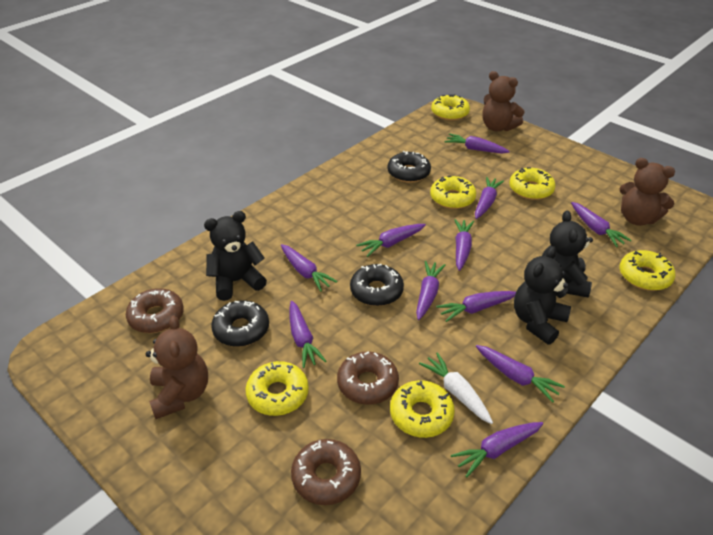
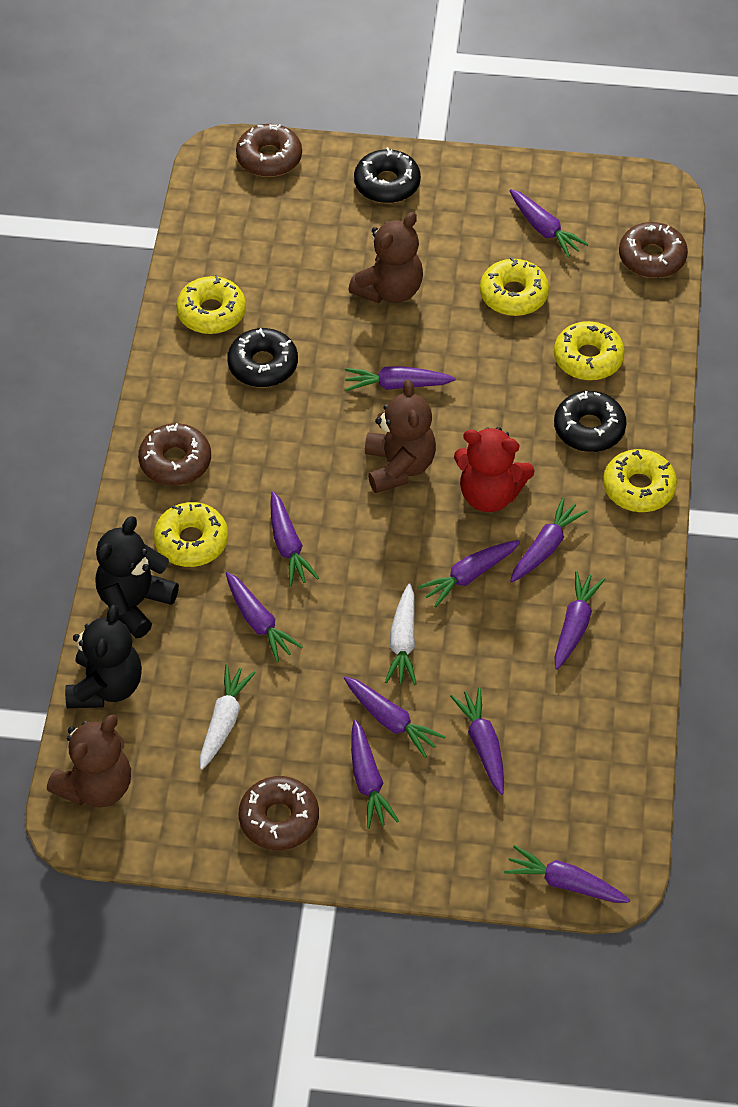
black teddy bear: 3 -> 2
brown donut: 3 -> 4
red teddy bear: 0 -> 1
white carrot: 1 -> 2
yellow donut: 6 -> 5

